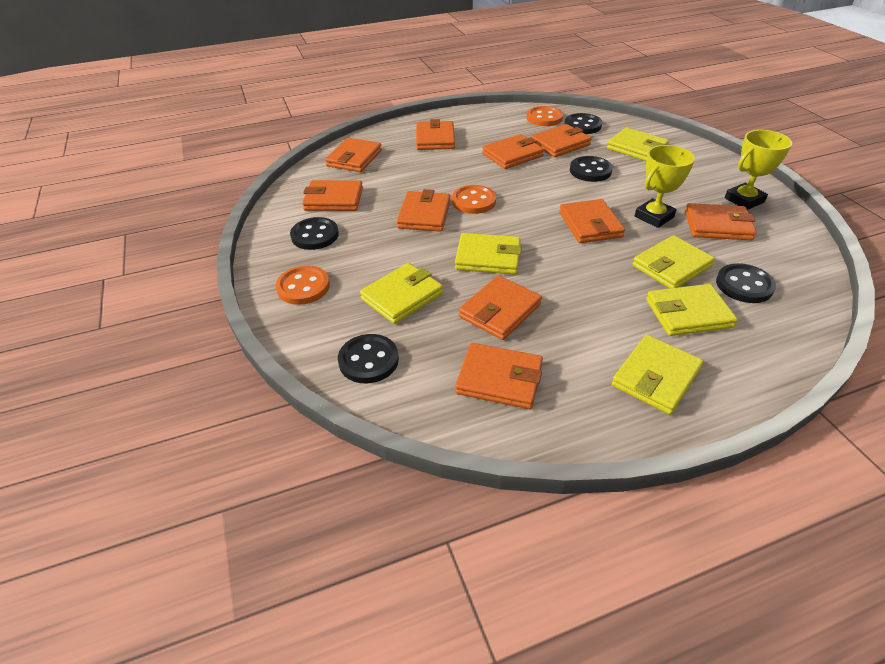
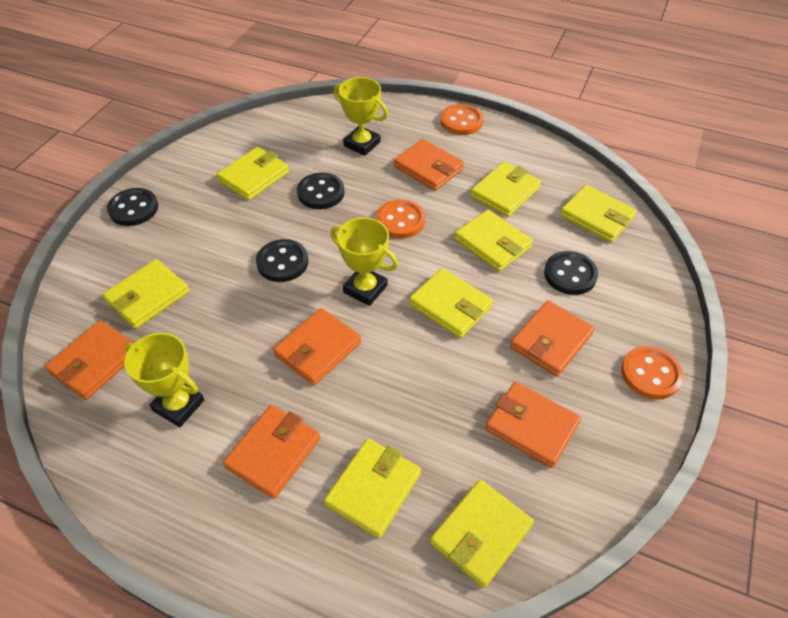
black button: 5 -> 4
orange wallet: 10 -> 6
yellow trophy: 2 -> 3
yellow wallet: 6 -> 8

